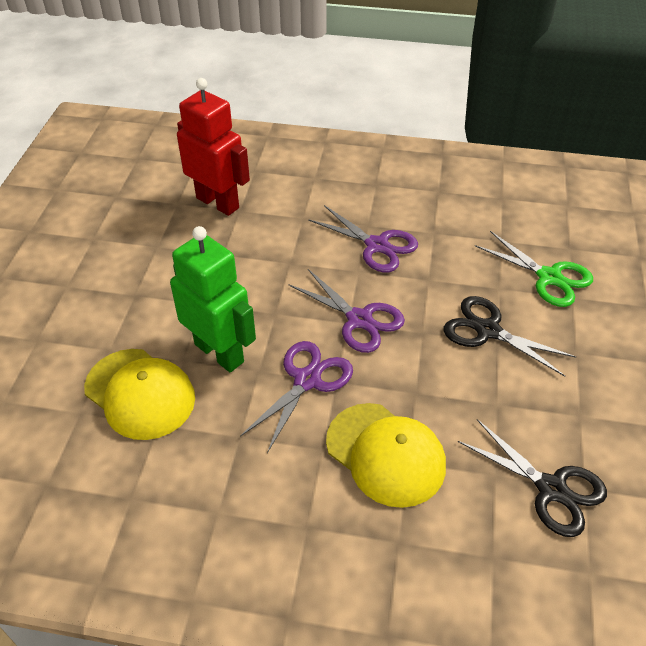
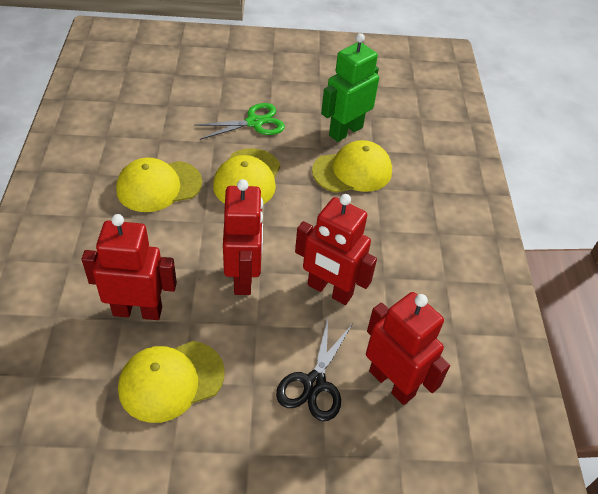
black scissors: 2 -> 1
purple scissors: 3 -> 0
red robot: 1 -> 4
yellow cap: 2 -> 4

